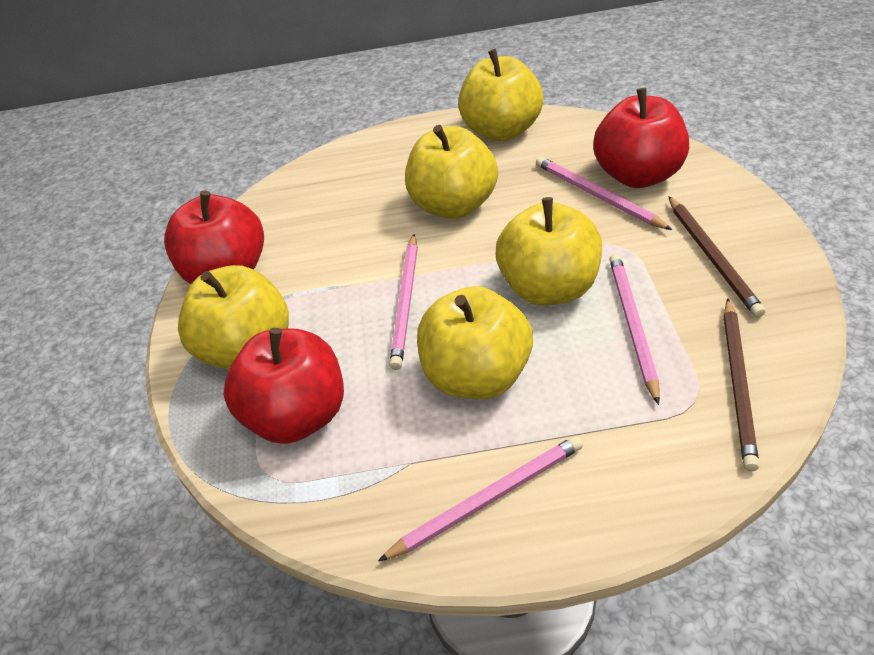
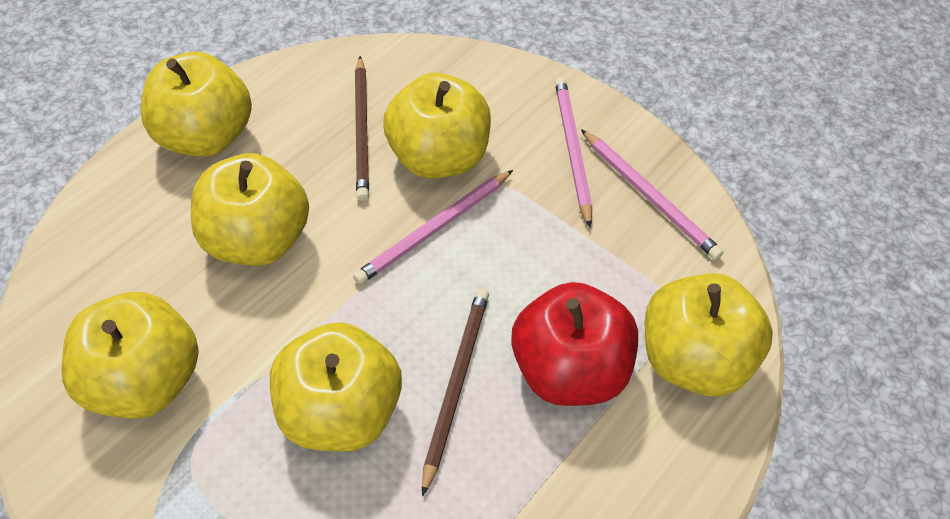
pink pencil: 4 -> 3
red apple: 3 -> 1
yellow apple: 5 -> 6

